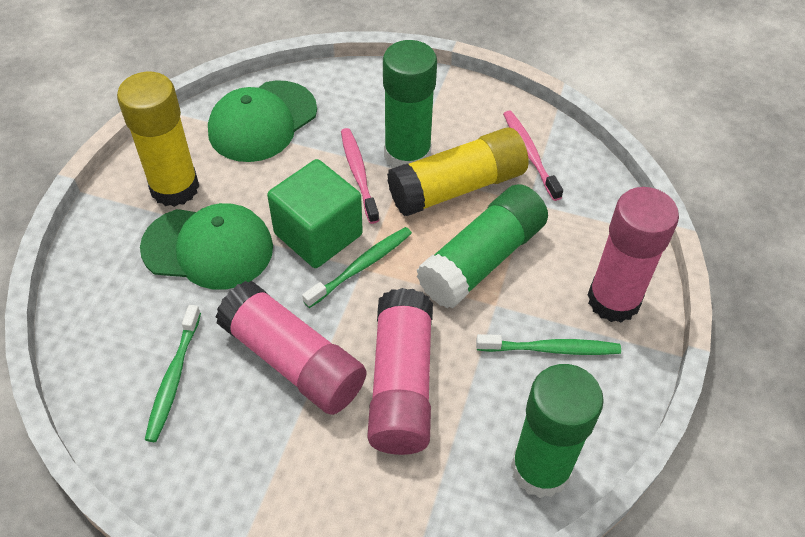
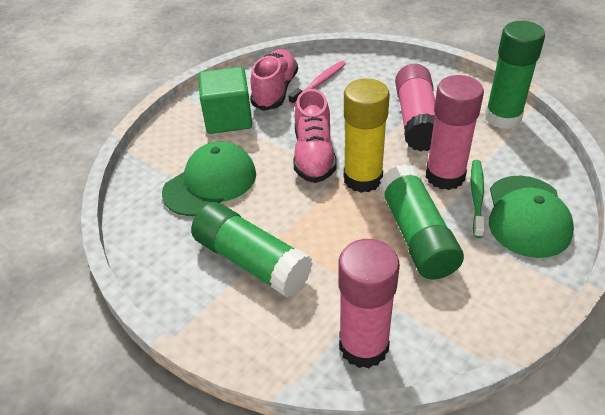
green toothbrush: 3 -> 1
pink shoe: 0 -> 2
pink toothbrush: 2 -> 1
yellow glue stick: 2 -> 1

